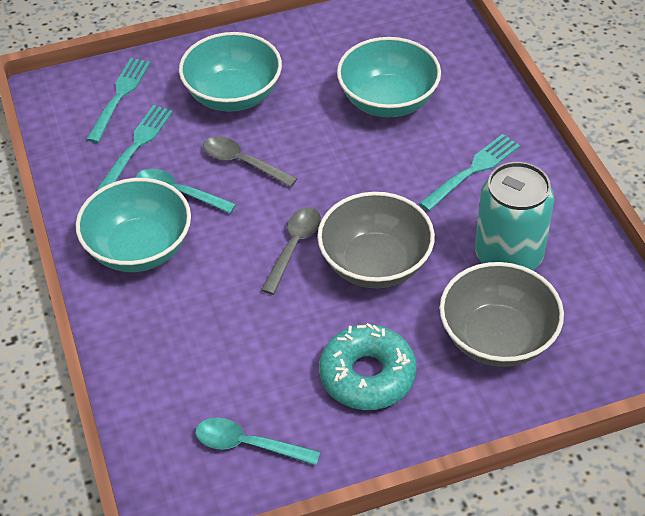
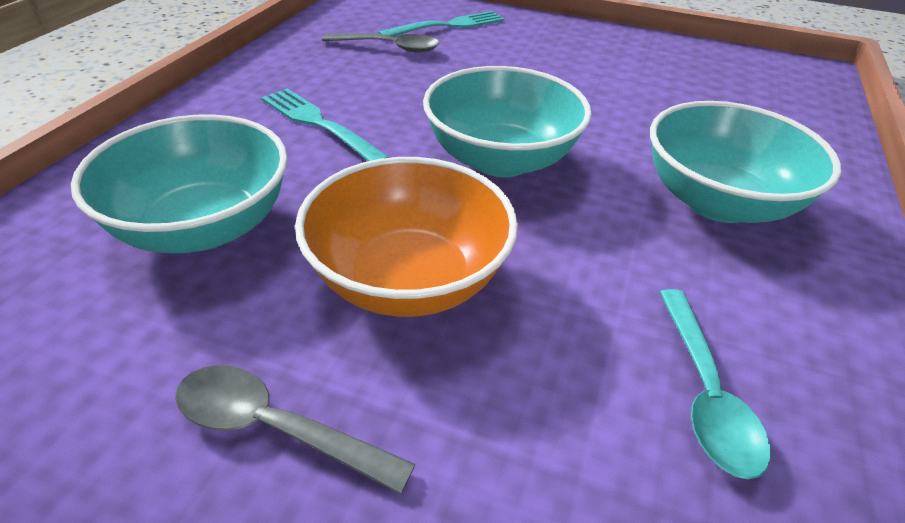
grey bowl: 2 -> 0
orange bowl: 0 -> 1
turquoise can: 1 -> 0
turquoise donut: 1 -> 0
turquoise fork: 3 -> 2
turquoise spoon: 2 -> 1

